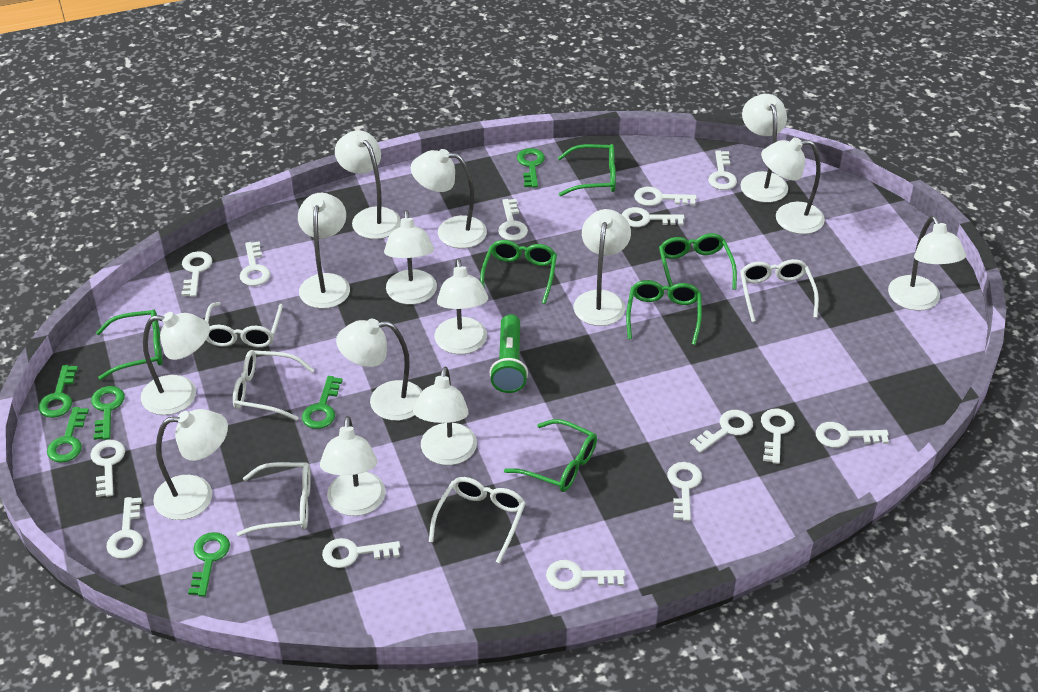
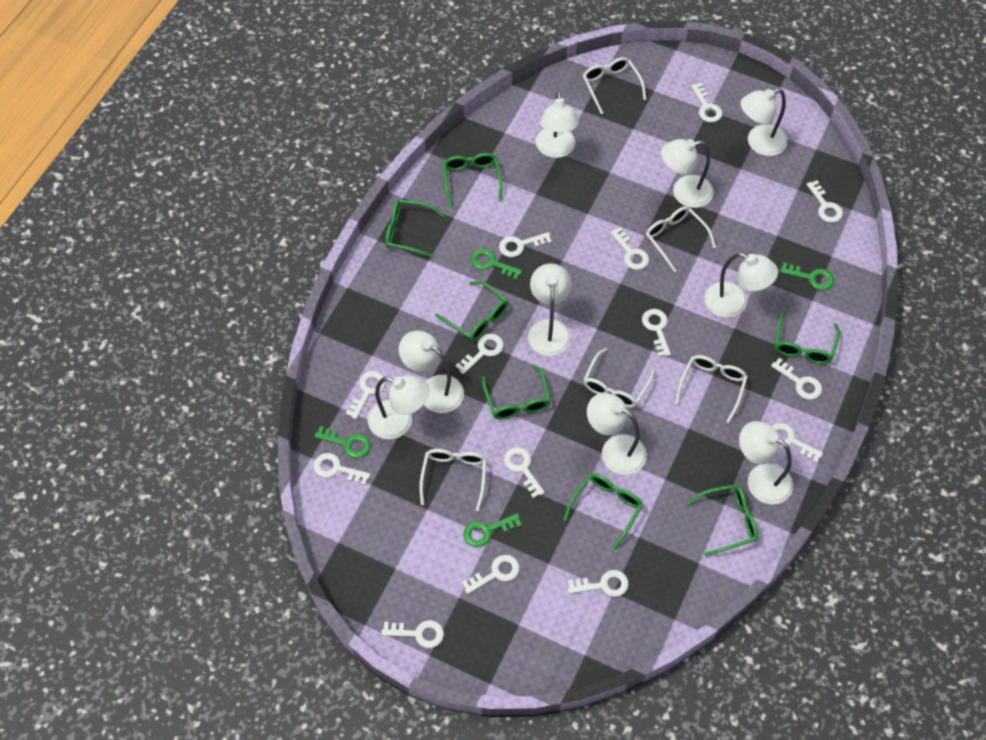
green flashlight: 1 -> 0
green glasses: 6 -> 7
green key: 6 -> 4
white lamp: 14 -> 9

